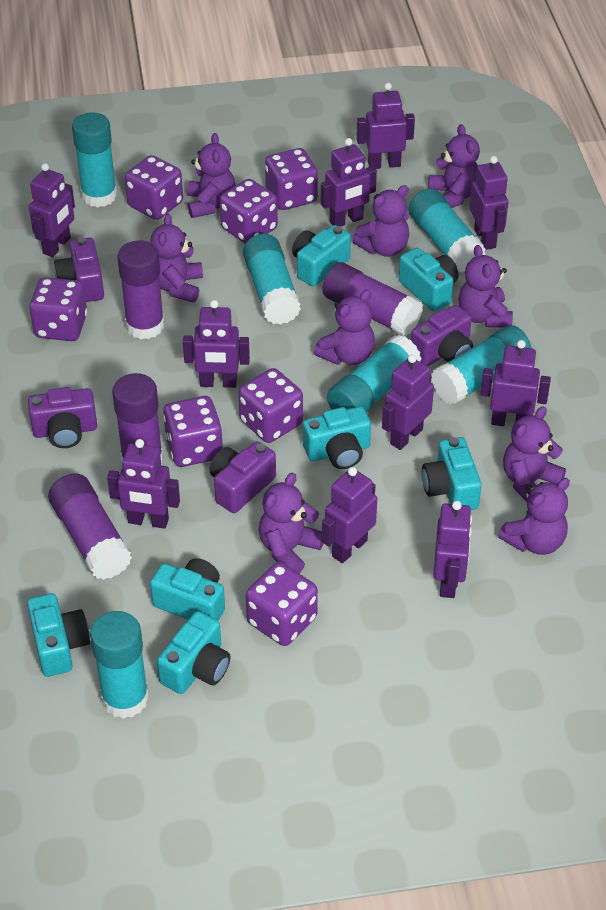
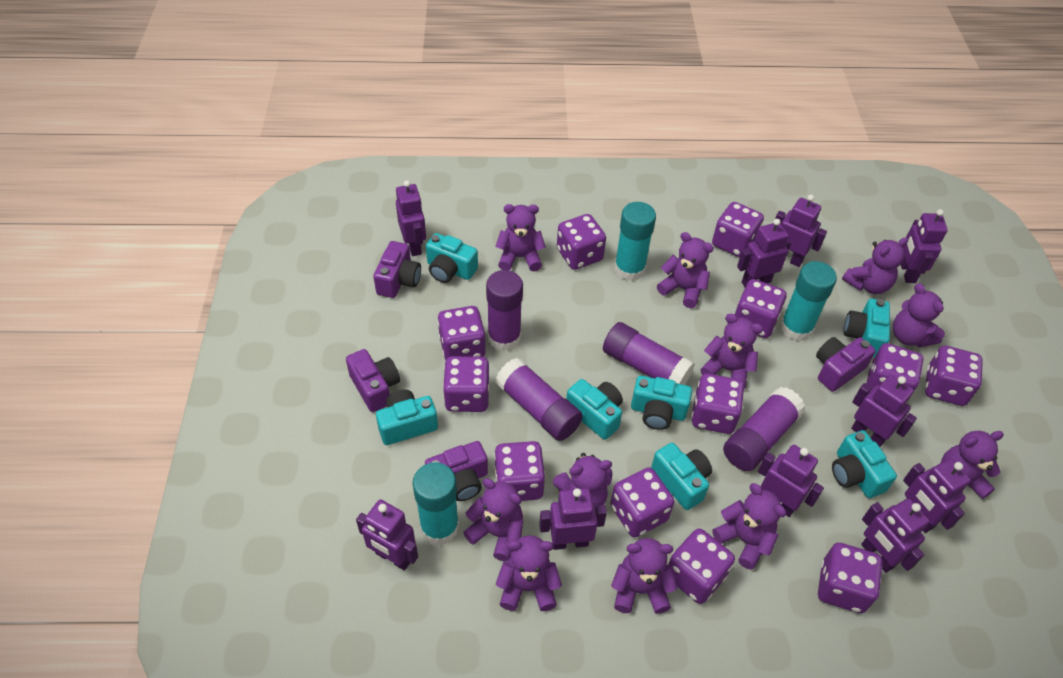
purple dice: 7 -> 12
purple teddy bear: 9 -> 11
turquoise glue stick: 6 -> 3

